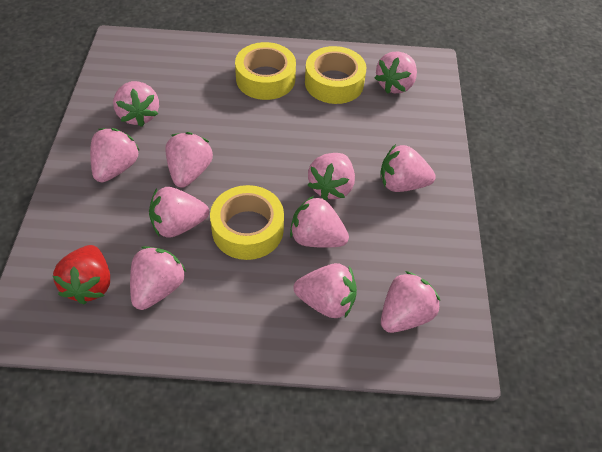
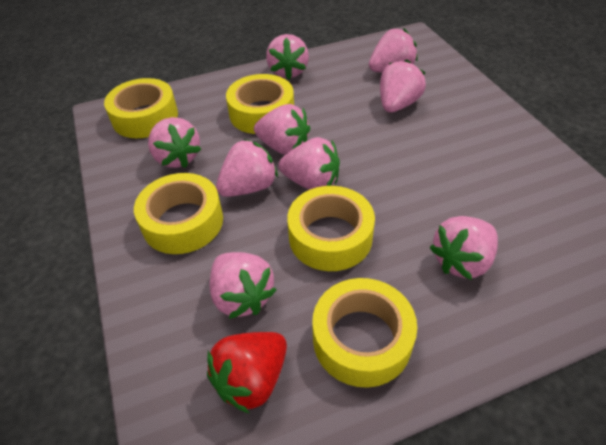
pink strawberry: 11 -> 9
yellow tape: 3 -> 5

